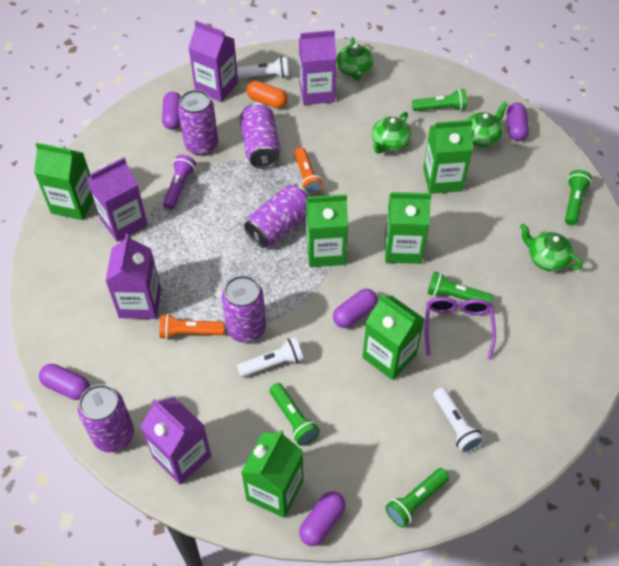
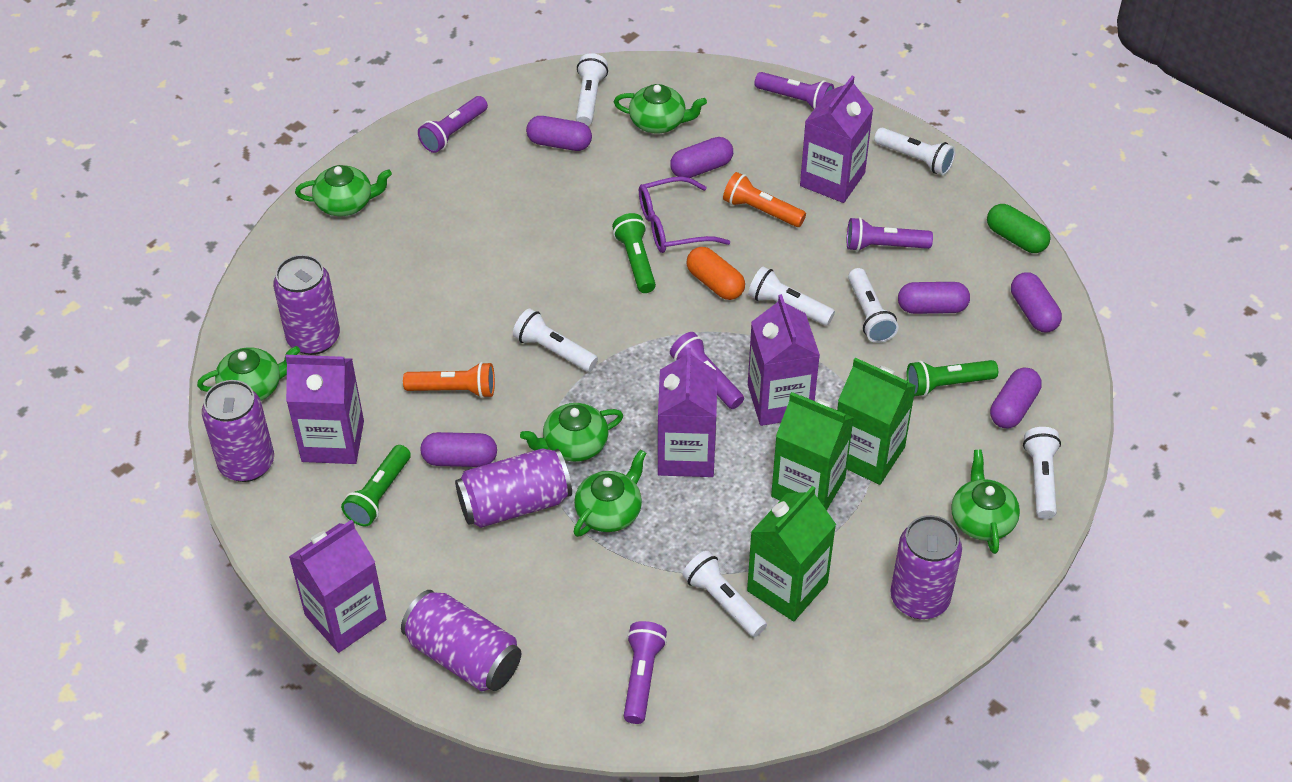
green capsule: 0 -> 1
green carton: 6 -> 3
green flashlight: 5 -> 3
green teapot: 4 -> 6
purple capsule: 5 -> 6
purple flashlight: 1 -> 5
white flashlight: 3 -> 7

